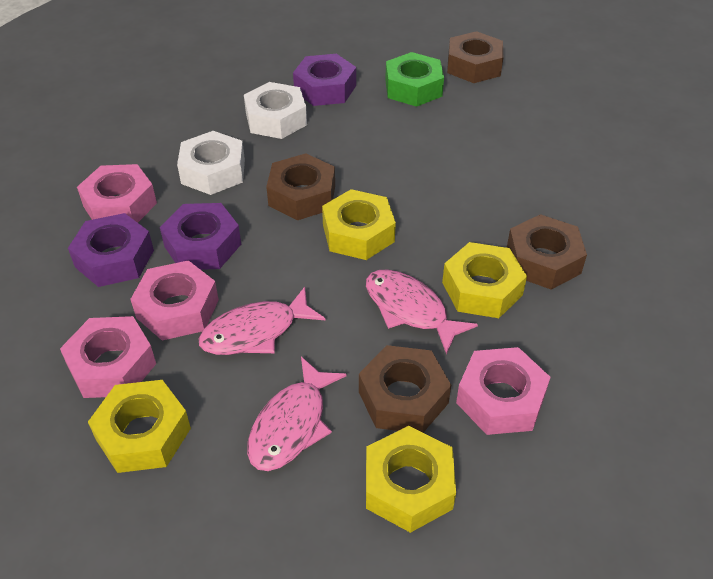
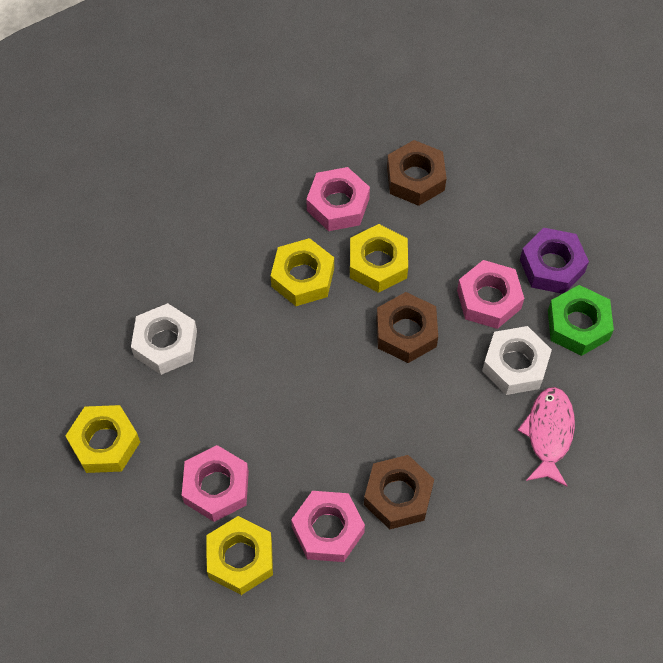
brown nut: 4 -> 3
pink fish: 3 -> 1
purple nut: 3 -> 1

